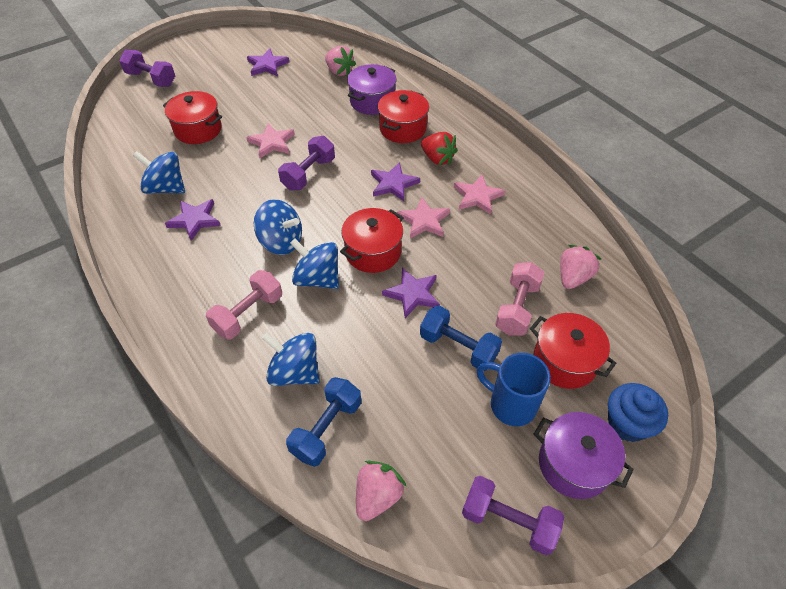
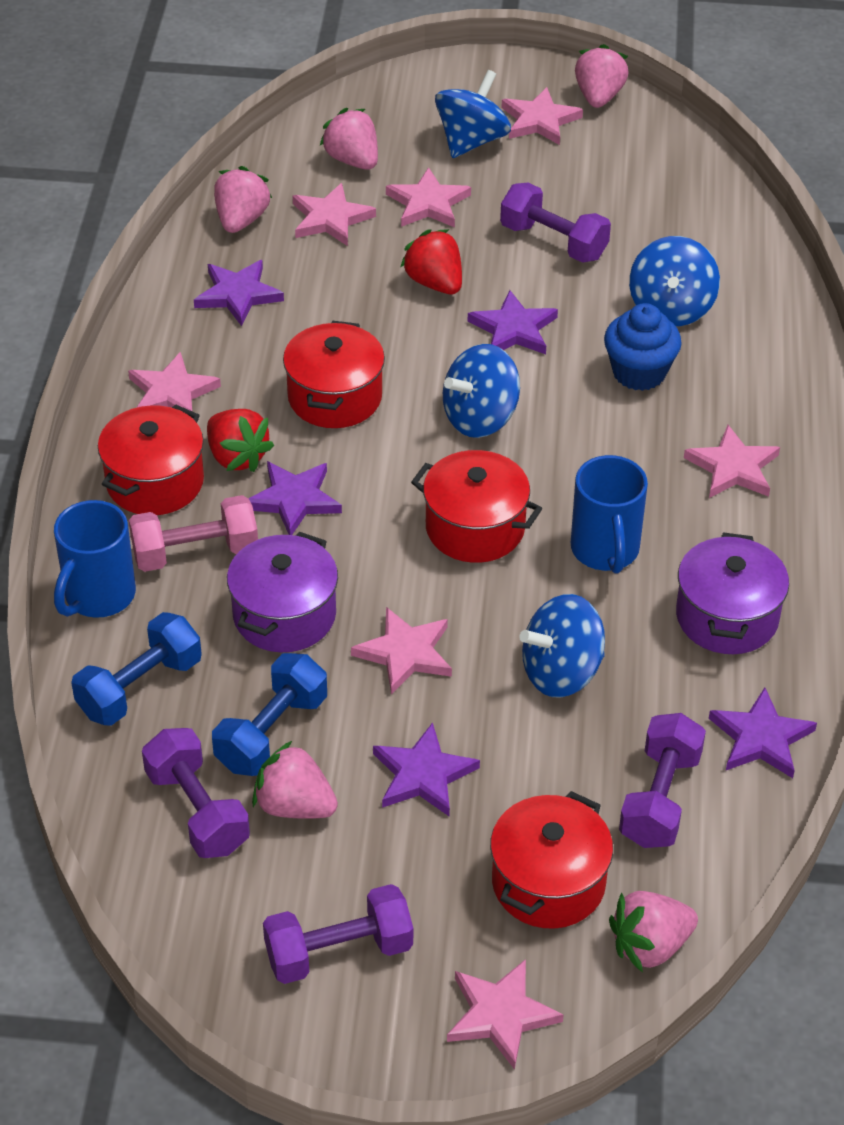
blue mug: 1 -> 2
pink dumbbell: 2 -> 1
pink star: 3 -> 7
pink strawberry: 3 -> 5
purple dumbbell: 3 -> 4
purple star: 4 -> 5
red strawberry: 1 -> 2

